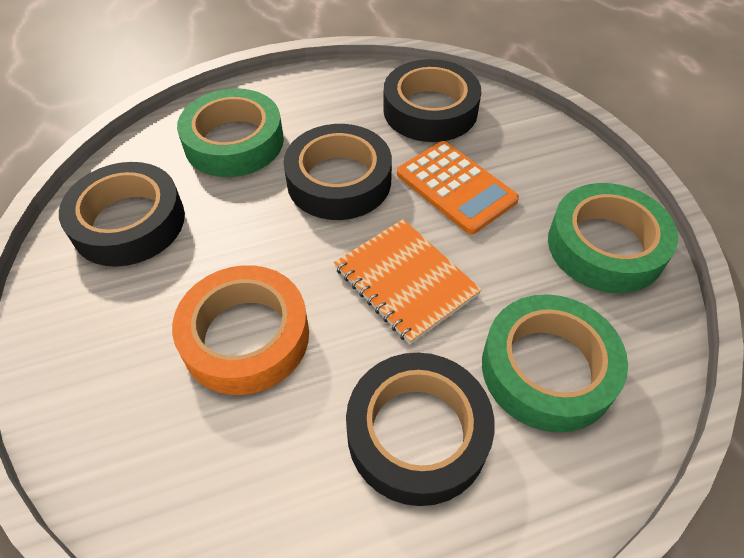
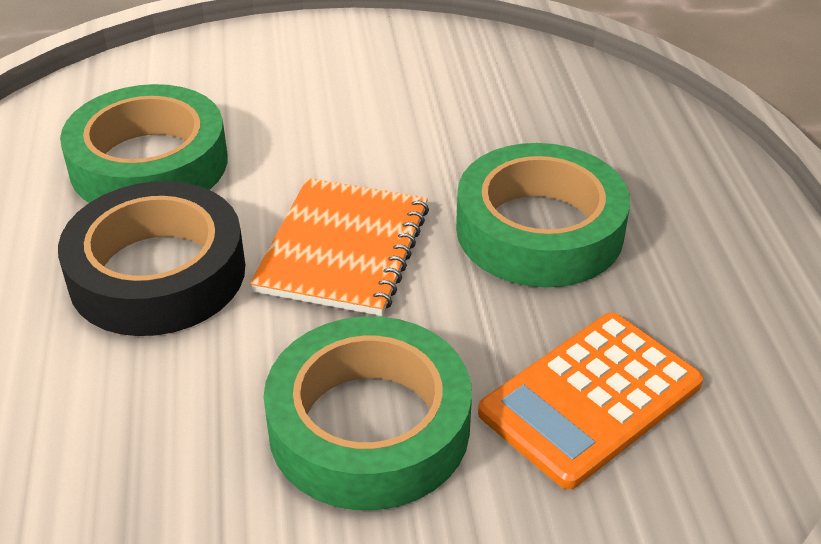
black tape: 4 -> 1
orange tape: 1 -> 0

